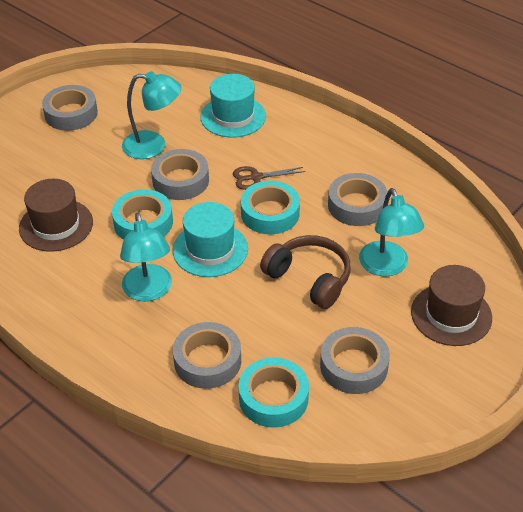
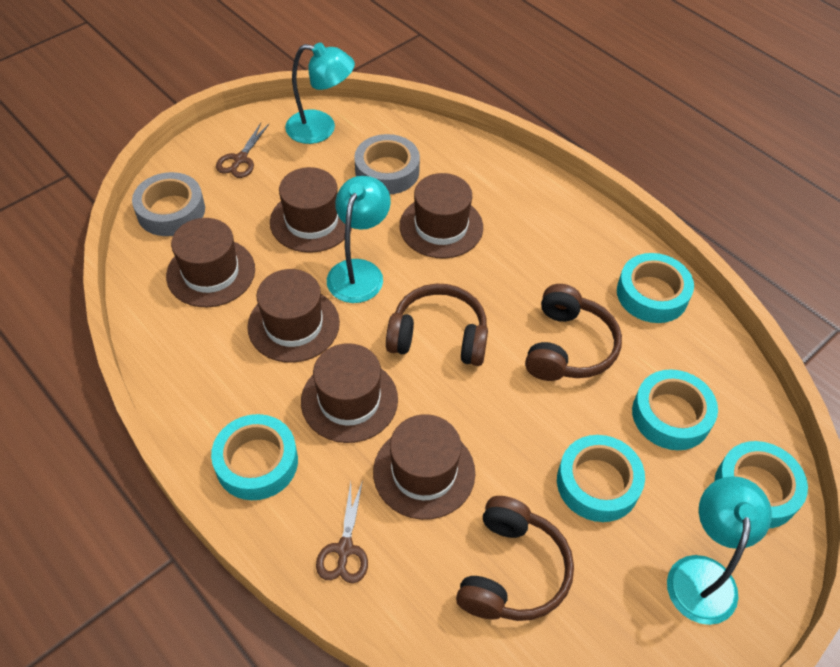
brown hat: 2 -> 6
brown headphones: 1 -> 3
brown scissors: 1 -> 2
grey tape: 5 -> 2
turquoise hat: 2 -> 0
turquoise tape: 3 -> 5

